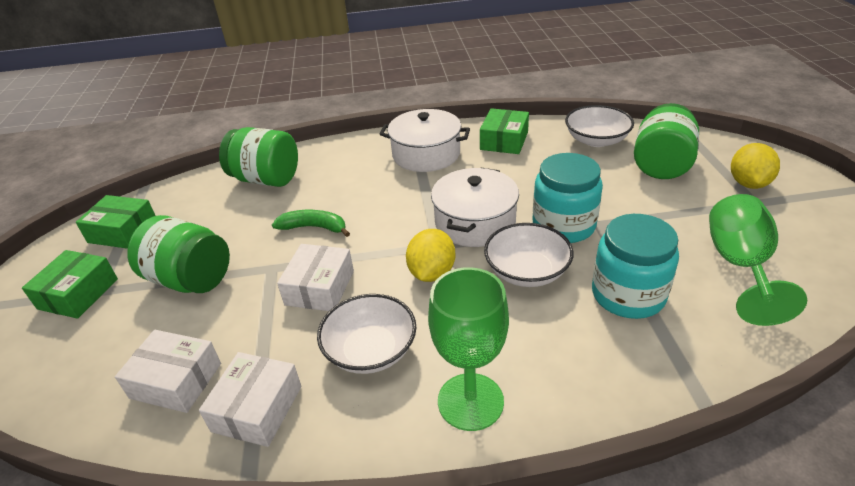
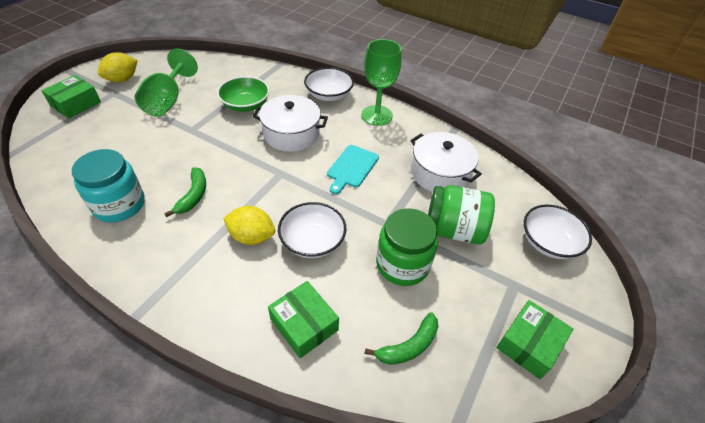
green banana: 1 -> 2
green bowl: 0 -> 1
green jar: 3 -> 2
turquoise cutting board: 0 -> 1
turquoise jar: 2 -> 1
white box: 3 -> 0

